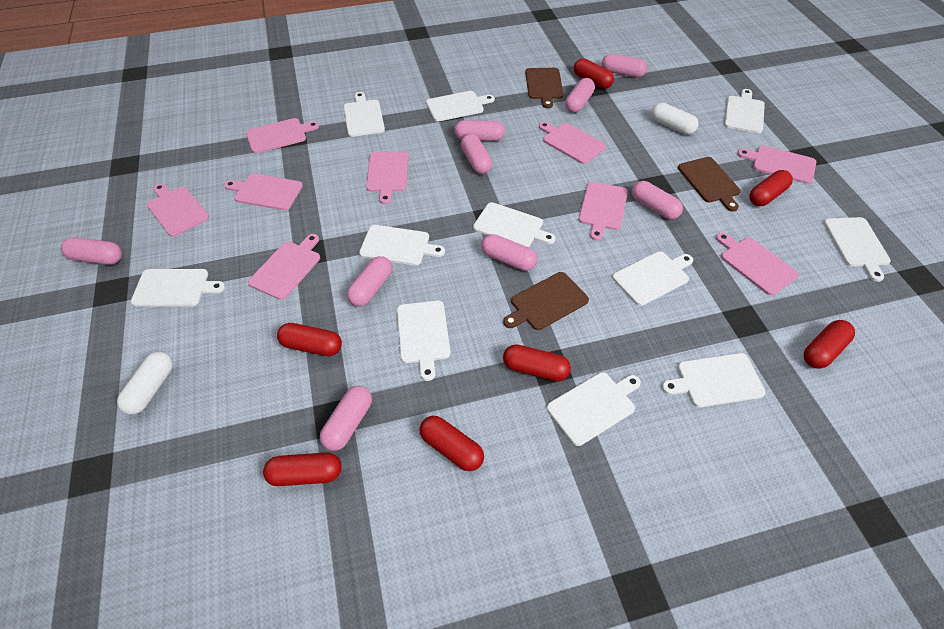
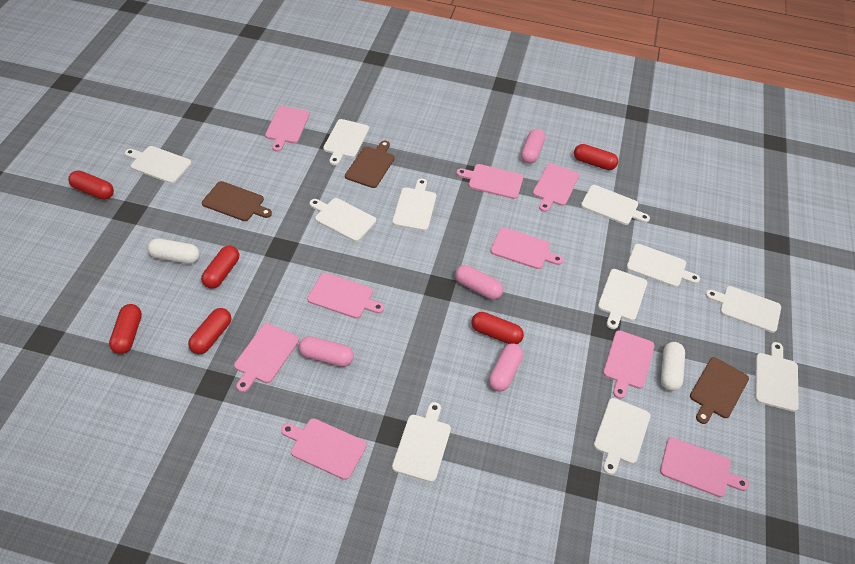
pink capsule: 9 -> 4
red capsule: 7 -> 6

